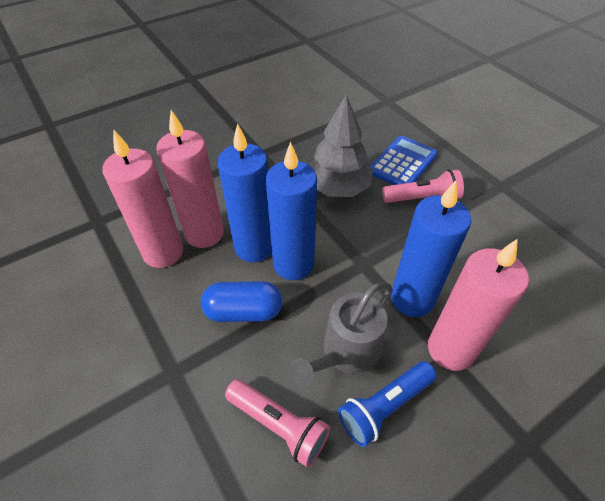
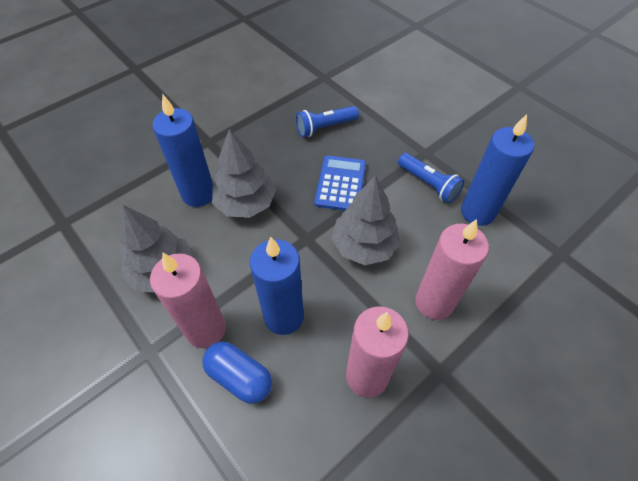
blue flashlight: 1 -> 2
grey tree: 1 -> 3
grey watering can: 1 -> 0
pink flashlight: 2 -> 0

